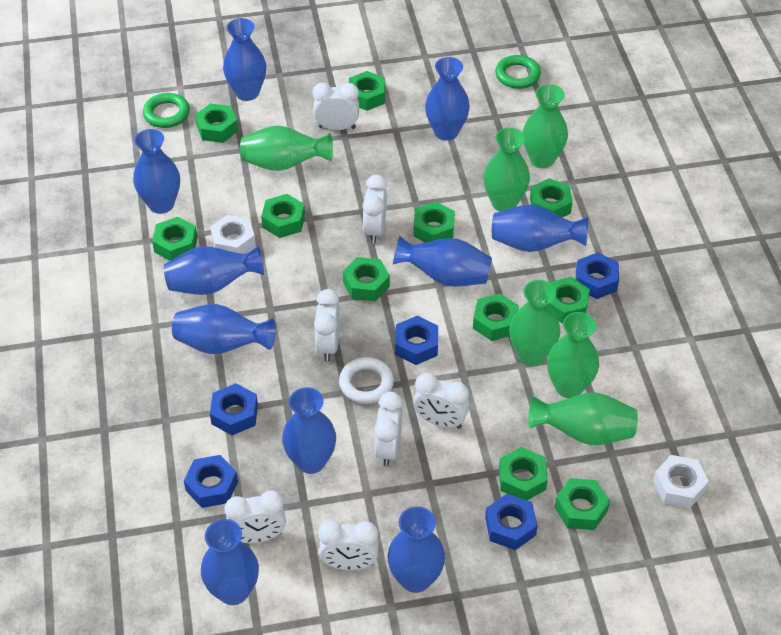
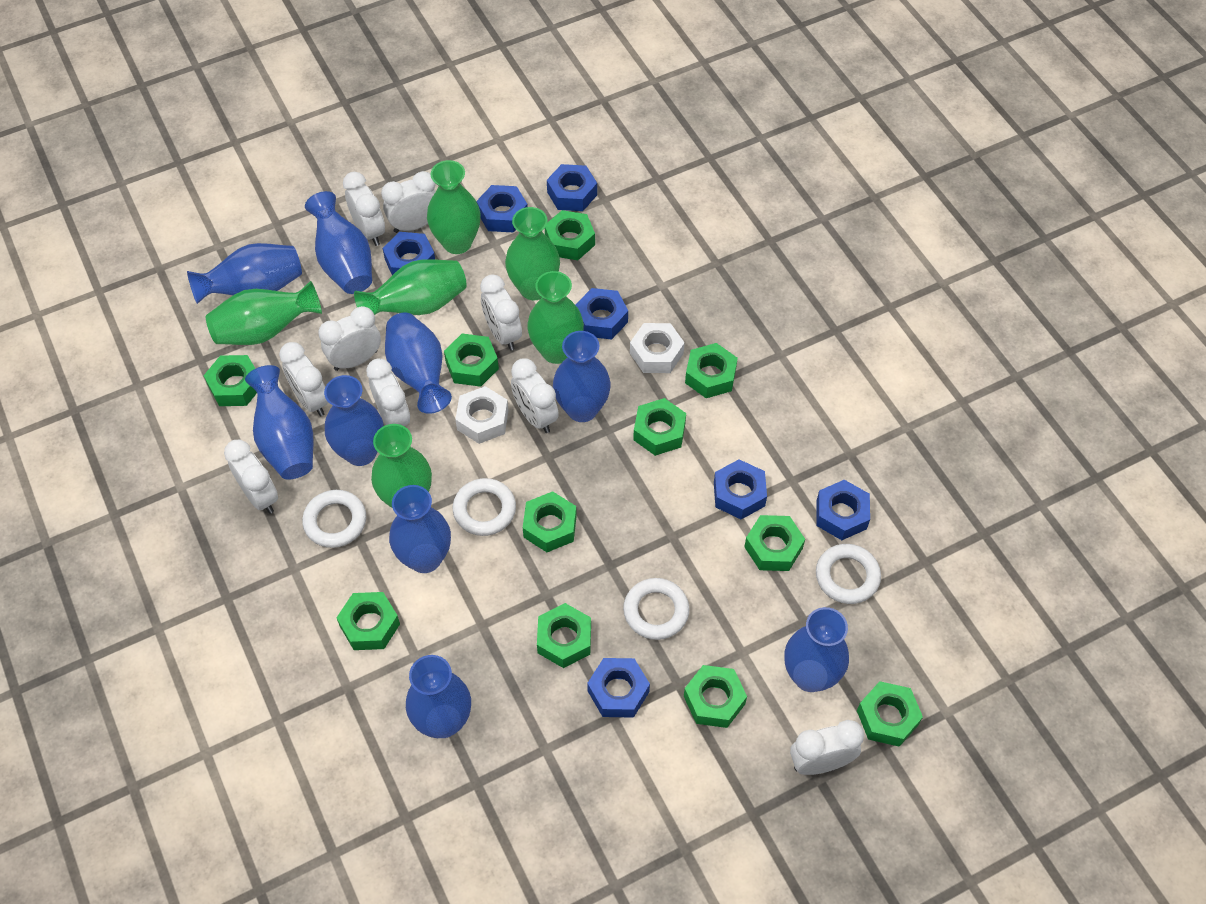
blue nut: 5 -> 7
blue vase: 10 -> 9
green ring: 2 -> 0
white clock: 7 -> 9
white ring: 1 -> 4

